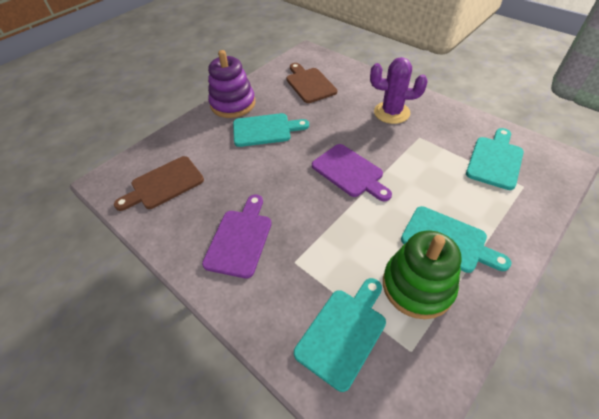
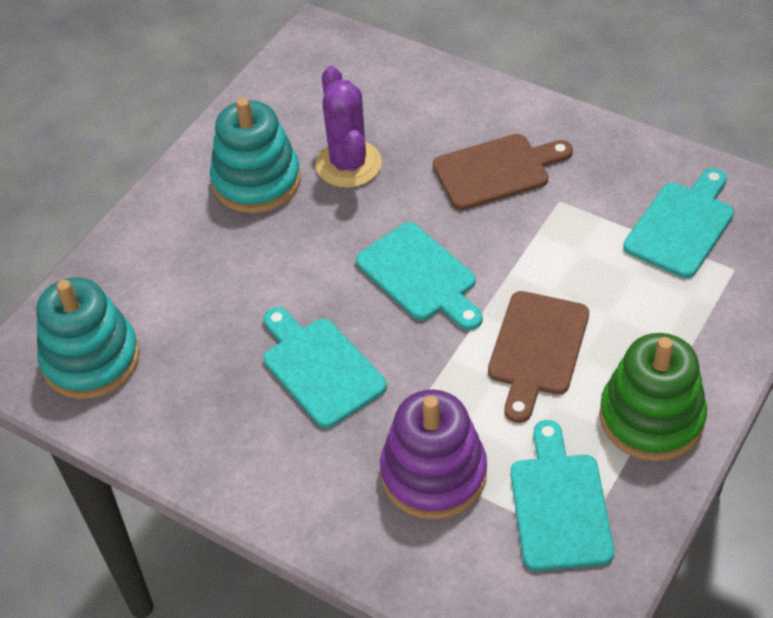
purple cutting board: 2 -> 0
turquoise stacking toy: 0 -> 2

